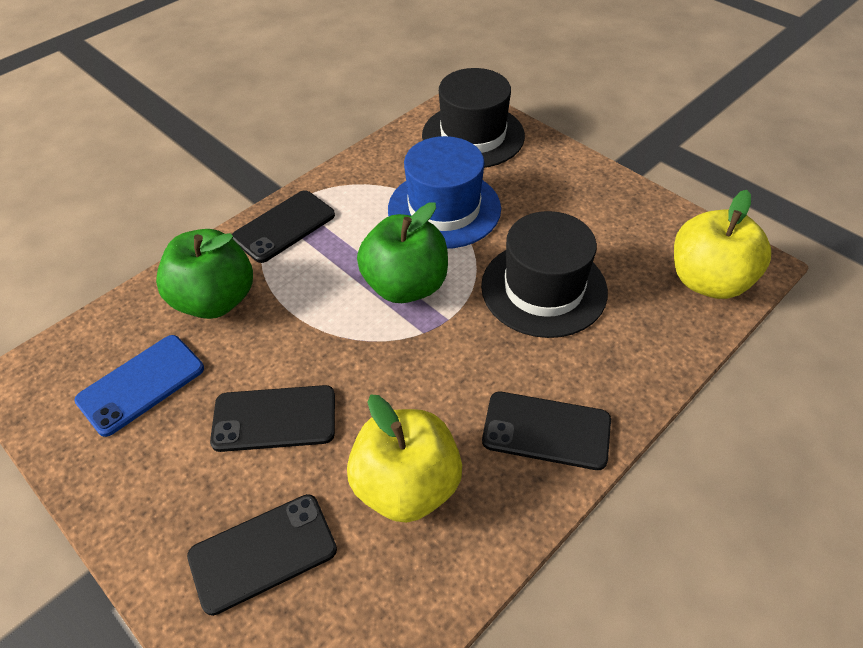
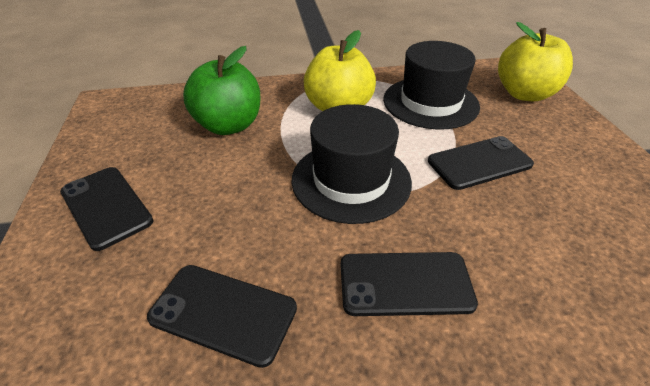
blue hat: 1 -> 0
blue phone: 1 -> 0
green apple: 2 -> 1

